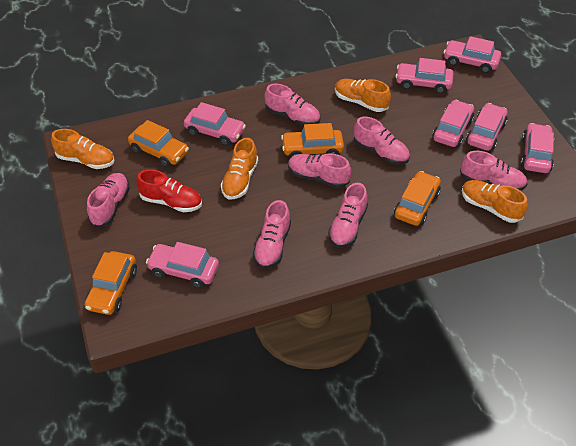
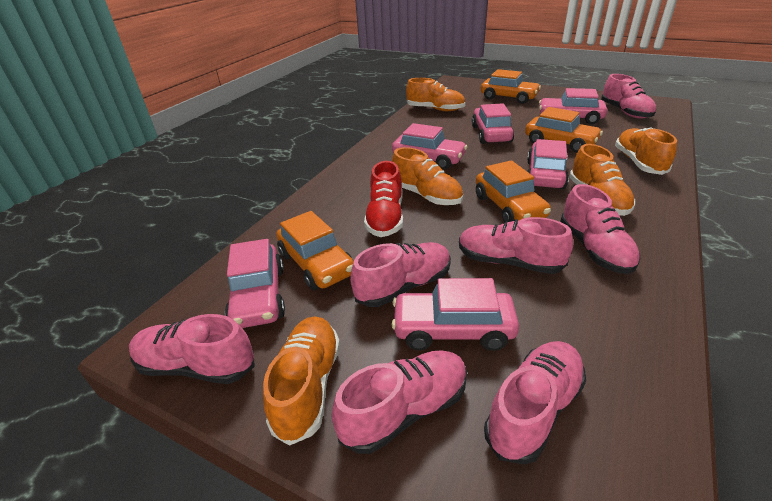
orange shoe: 4 -> 5
pink car: 7 -> 6

